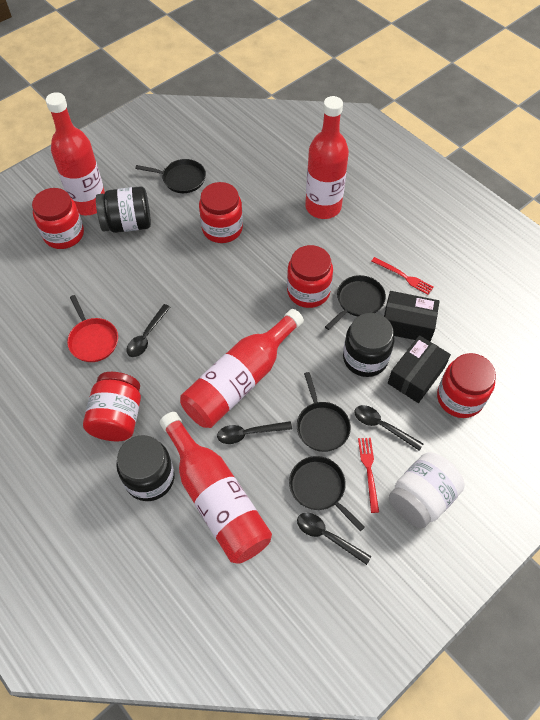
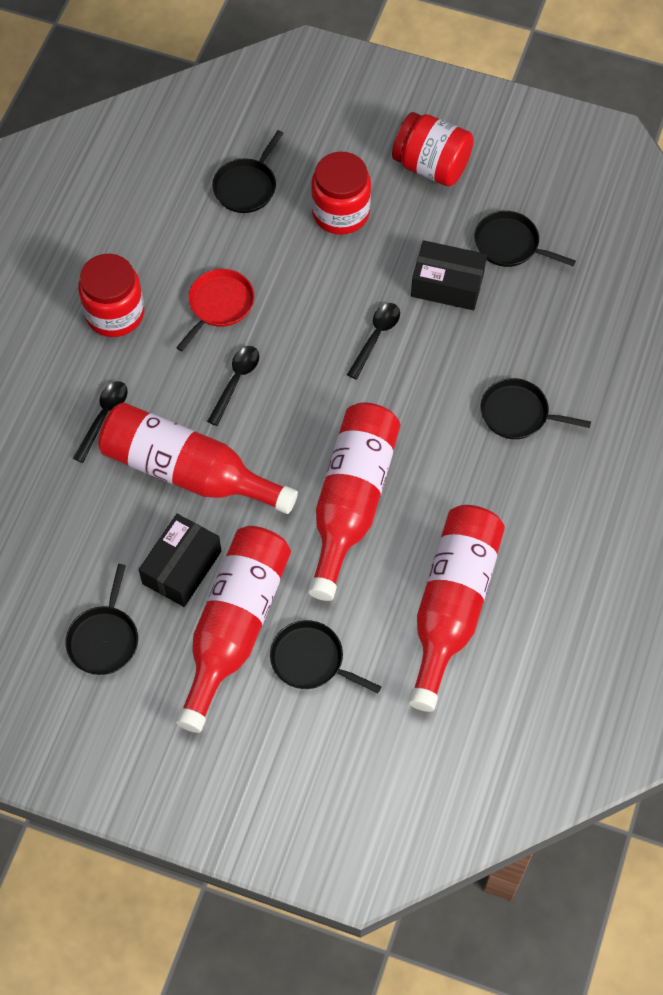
black jar: 3 -> 0
black pan: 4 -> 5
black spoon: 4 -> 3
red fork: 2 -> 0
red jar: 5 -> 3
white jar: 1 -> 0

